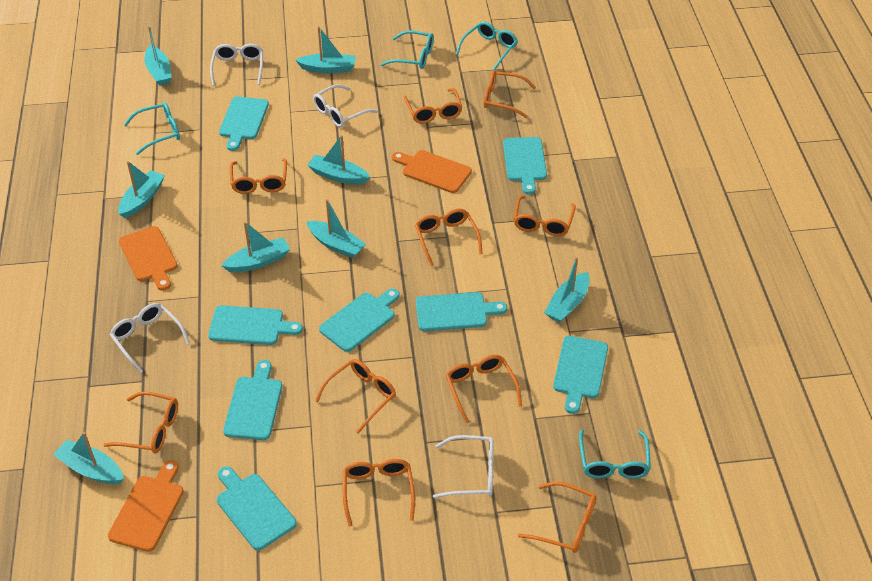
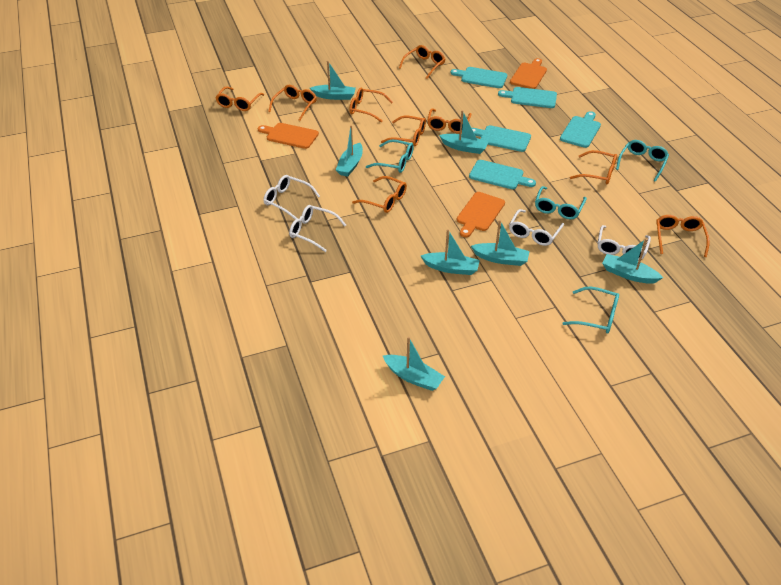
orange glasses: 10 -> 9
turquoise boat: 8 -> 7
turquoise cutting board: 8 -> 5

